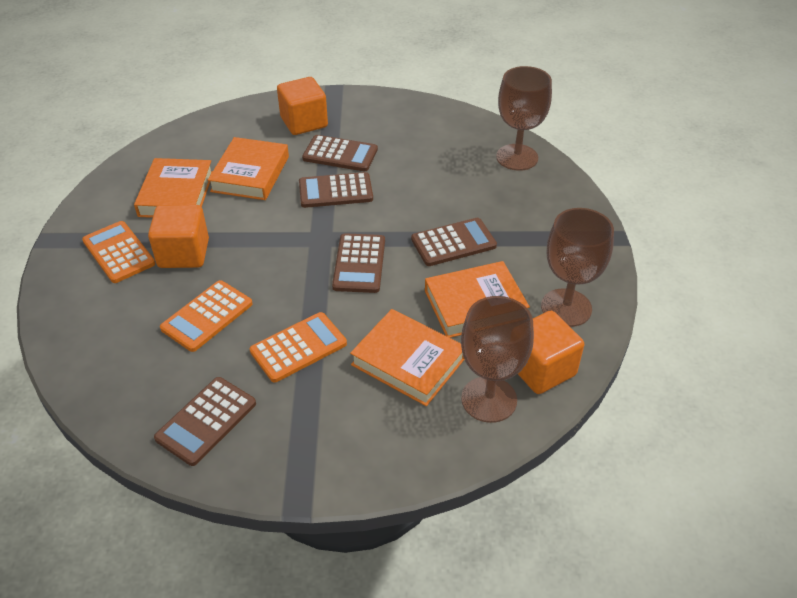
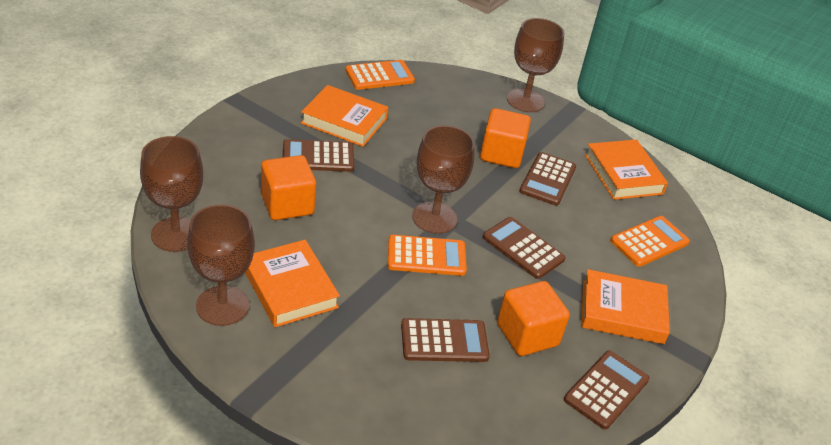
brown goblet: 3 -> 4

